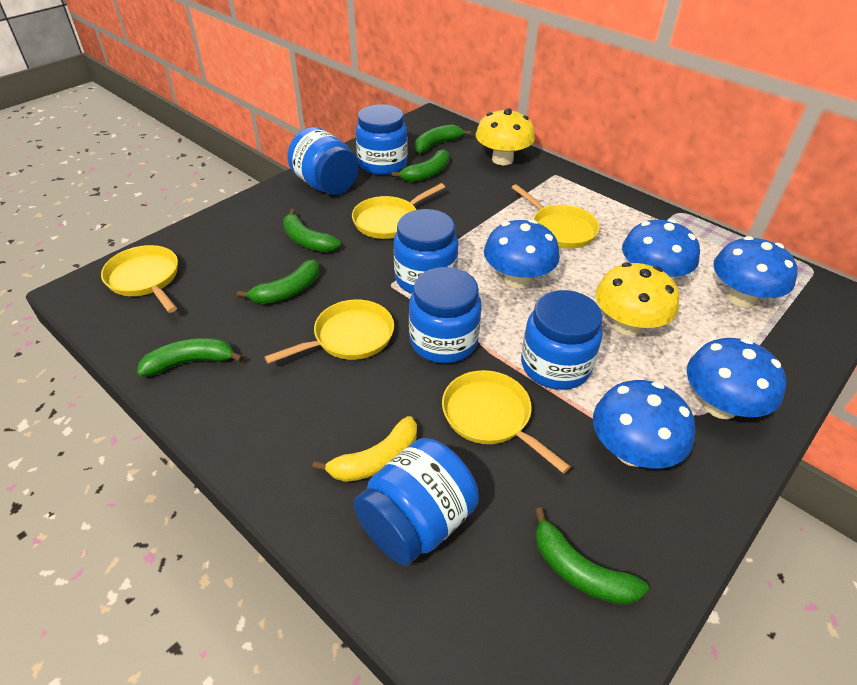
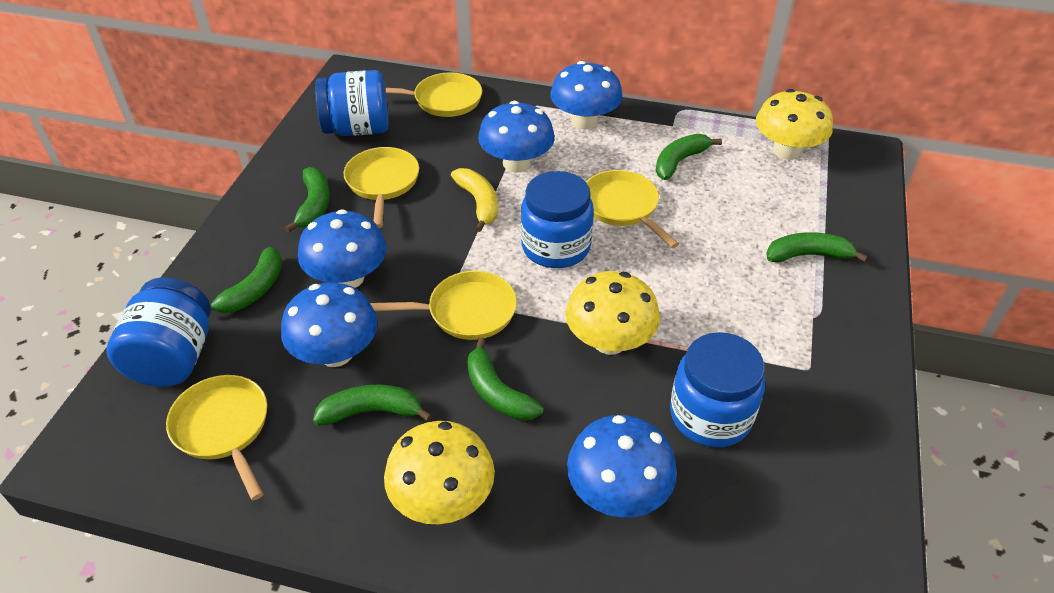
blue jar: 6 -> 4
yellow mushroom: 2 -> 3

